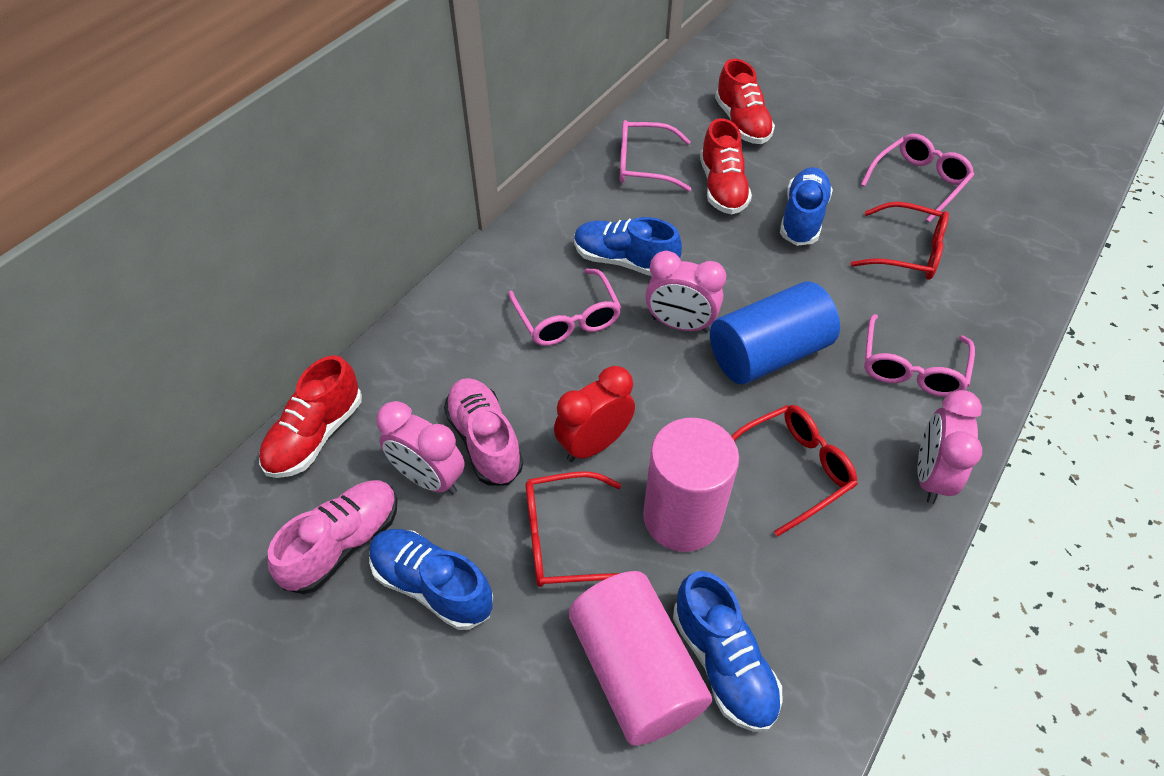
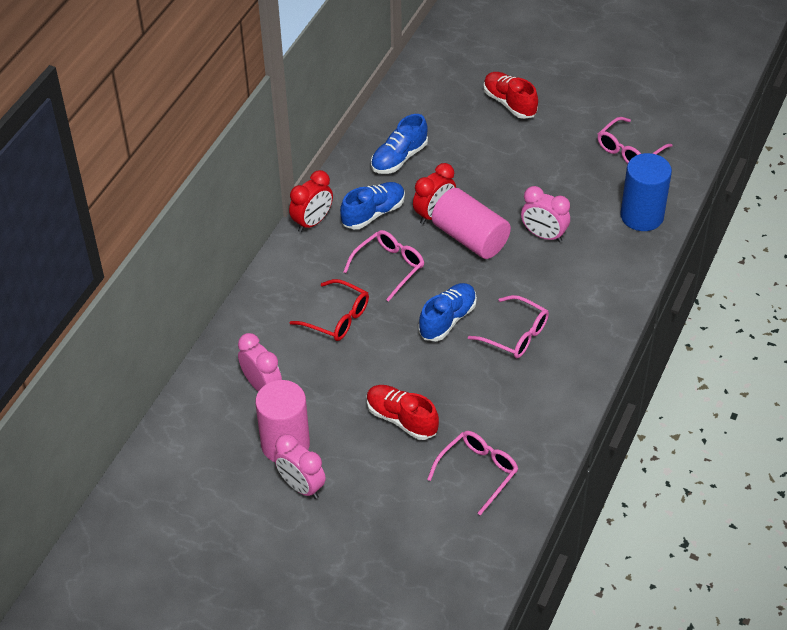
blue shoe: 4 -> 3
pink shoe: 2 -> 0
red clock: 1 -> 2
red glasses: 3 -> 1
red shoe: 3 -> 2

